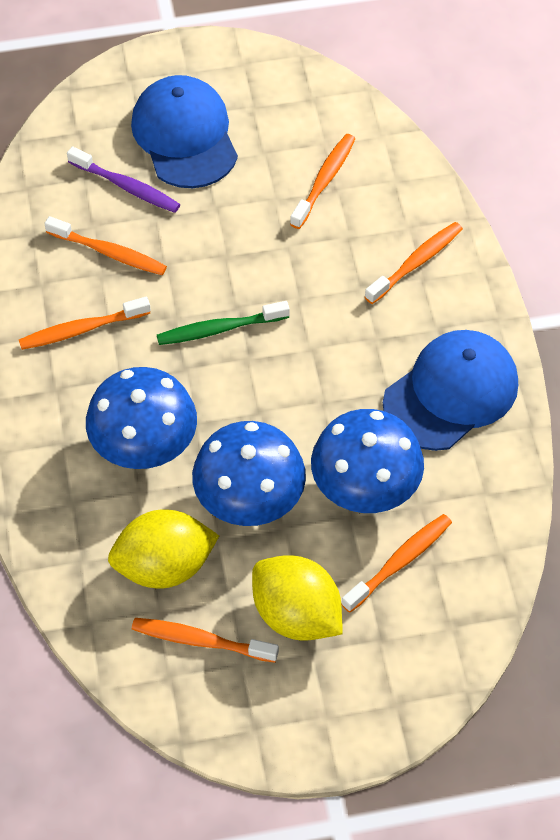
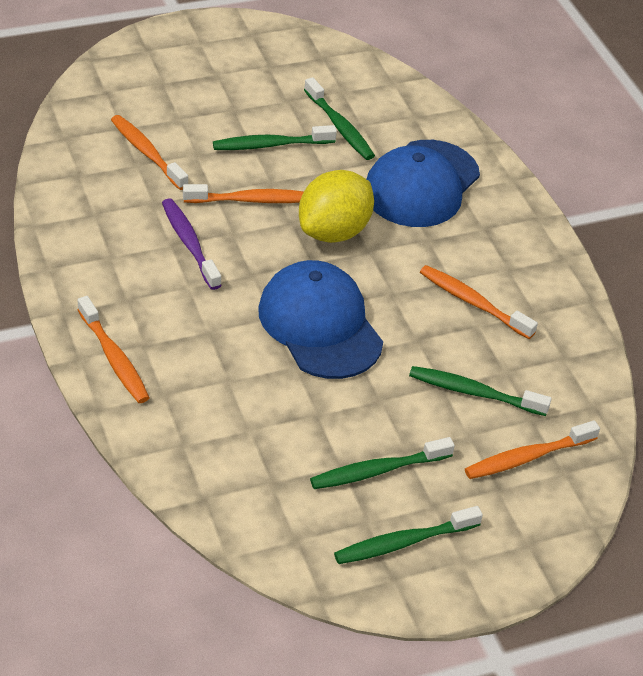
blue mushroom: 3 -> 0
green toothbrush: 1 -> 5
orange toothbrush: 6 -> 5
yellow lemon: 2 -> 1

